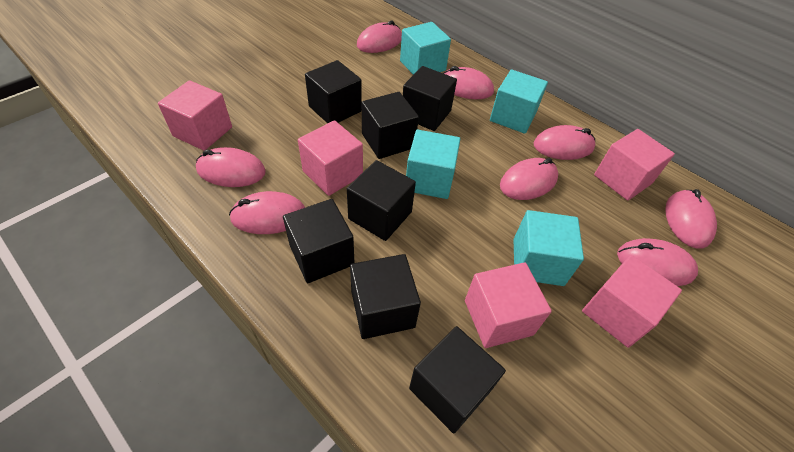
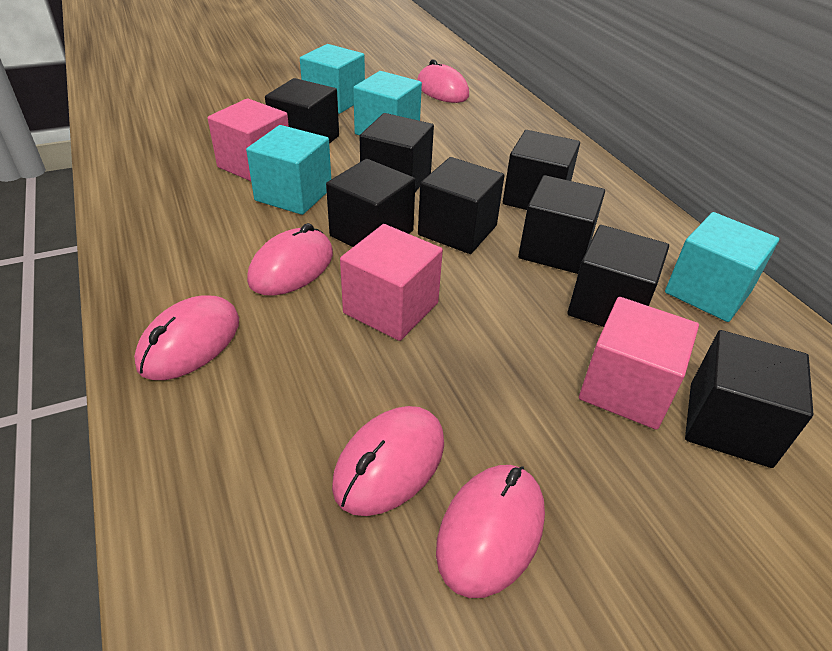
black cube: 7 -> 8
pink cube: 5 -> 3
pink mouse: 8 -> 5

